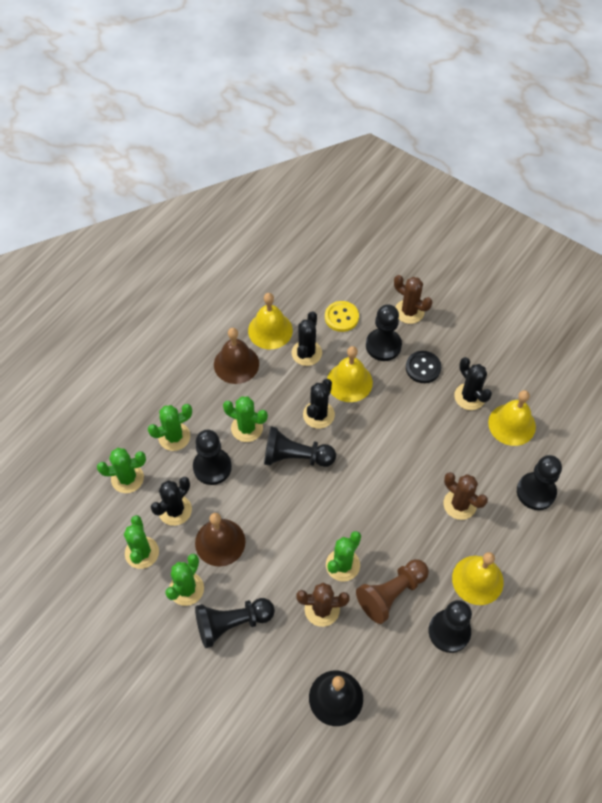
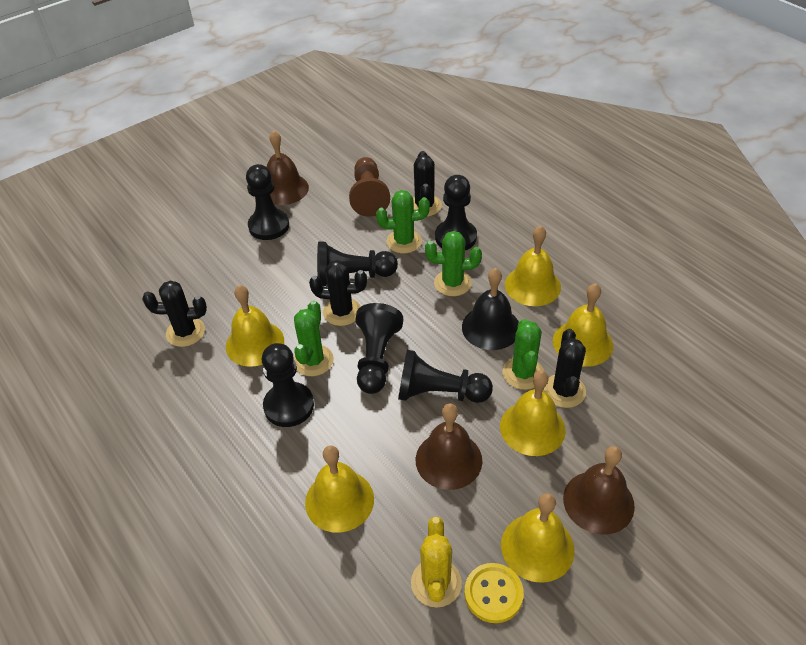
black button: 1 -> 0
brown bell: 2 -> 3
brown cactus: 3 -> 0
green cactus: 6 -> 4
yellow bell: 4 -> 6
yellow cactus: 0 -> 1

